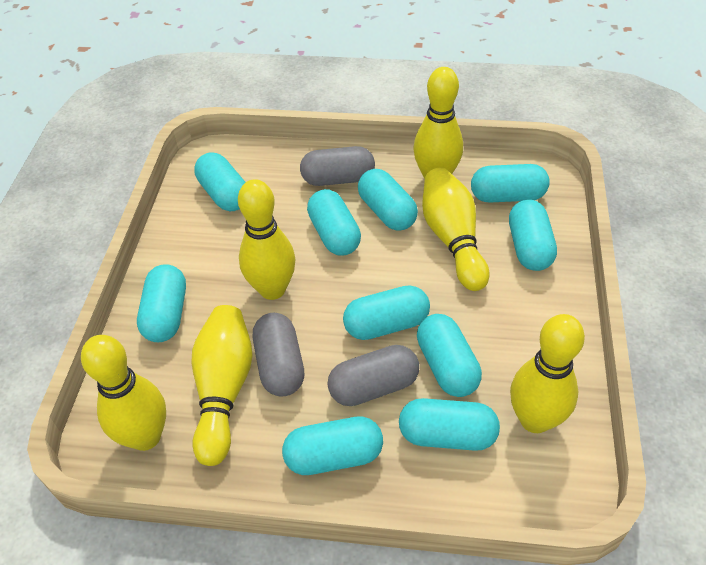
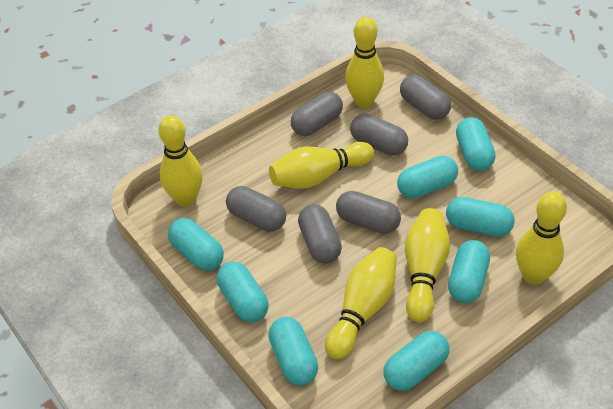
grey capsule: 3 -> 6
turquoise capsule: 10 -> 8

